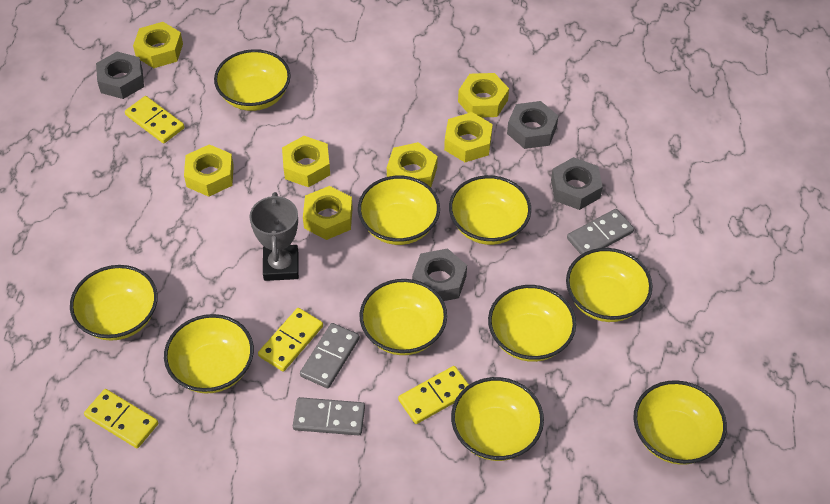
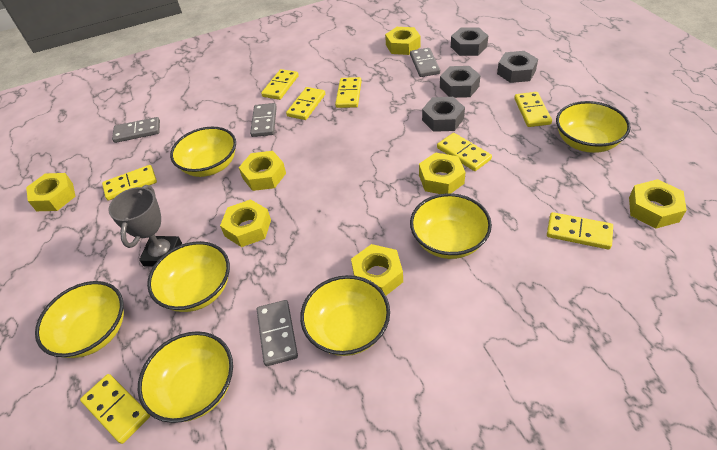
grey domino: 3 -> 4
yellow bowl: 10 -> 7
yellow domino: 4 -> 8

